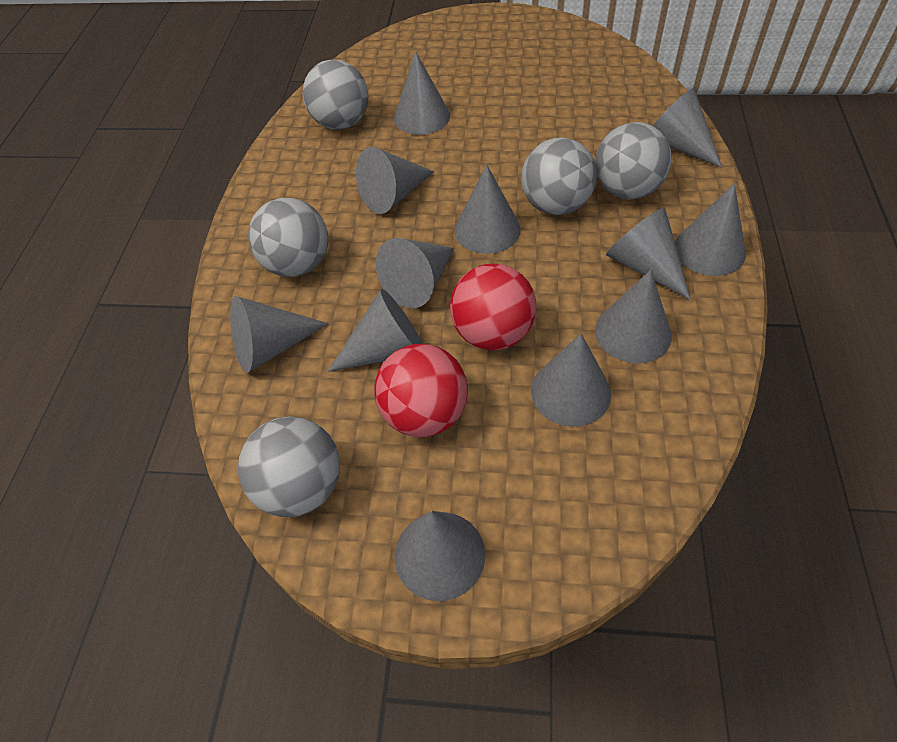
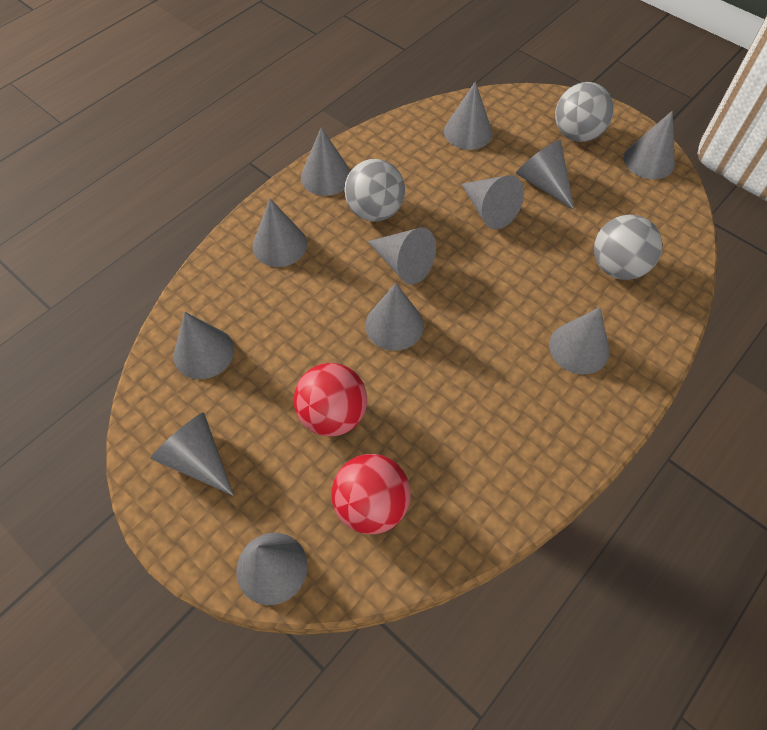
grey ball: 5 -> 3

